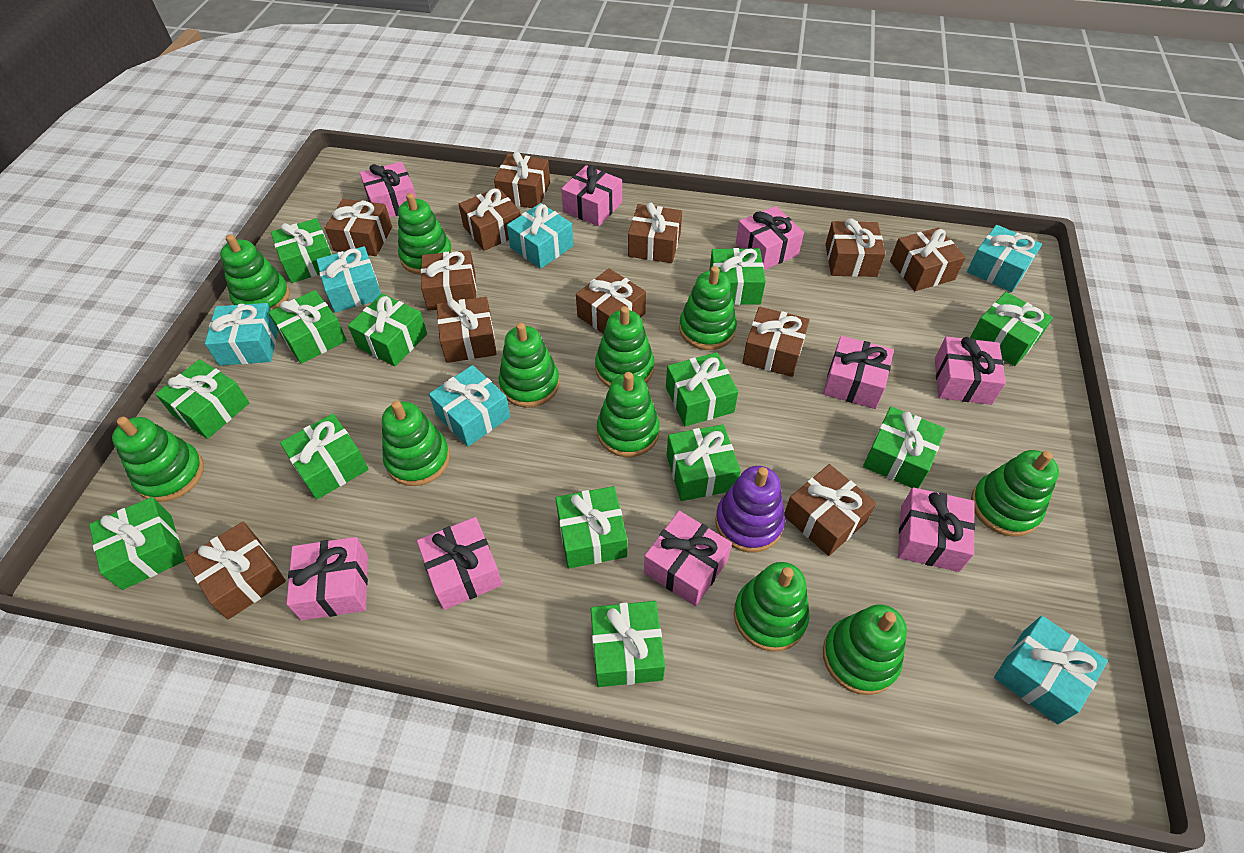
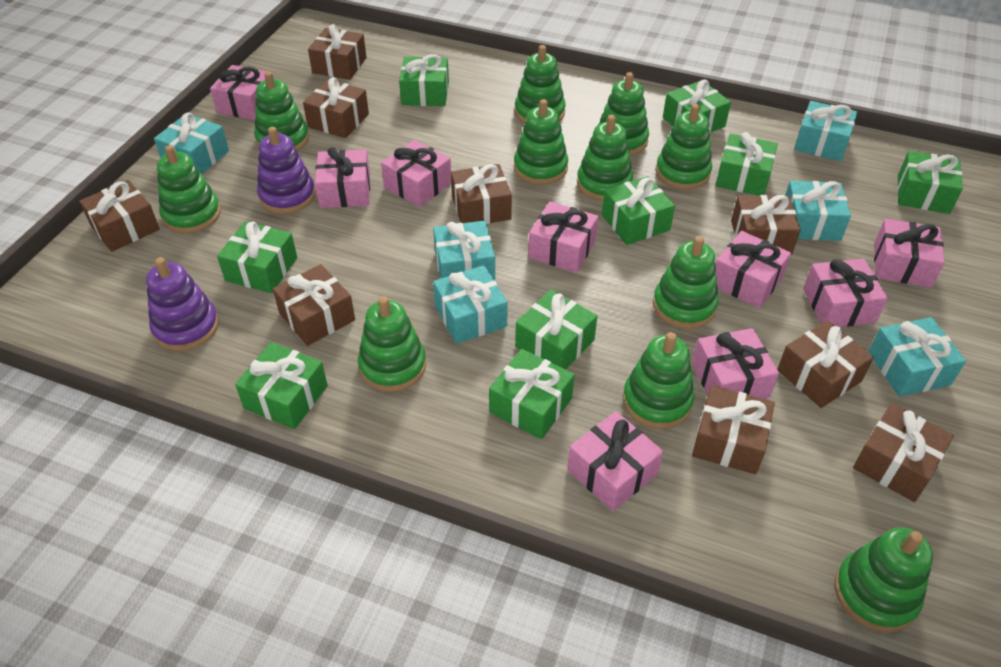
brown gift: 12 -> 9
green gift: 13 -> 9
purple stacking toy: 1 -> 2

